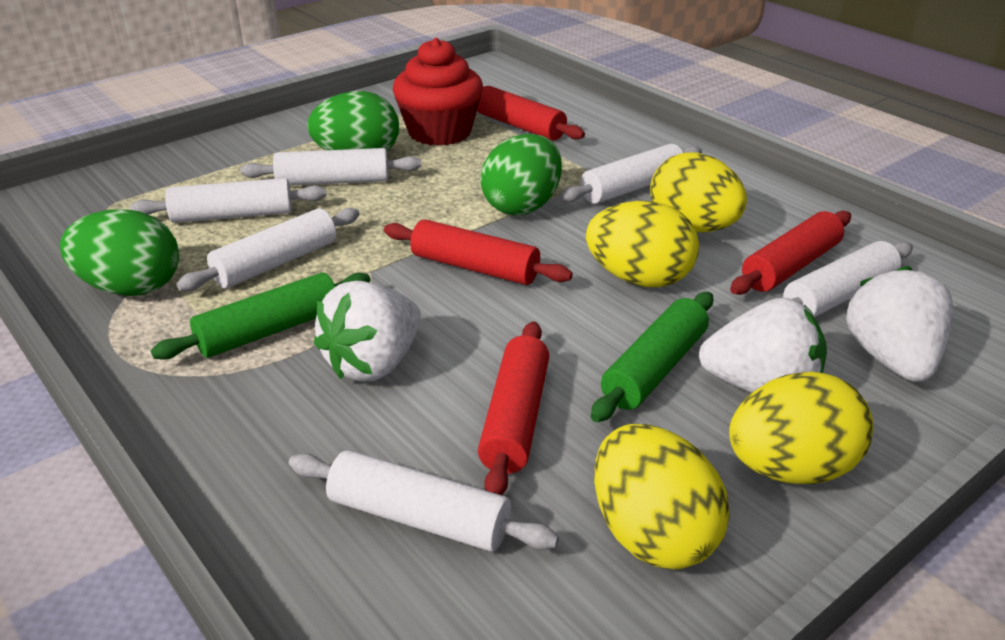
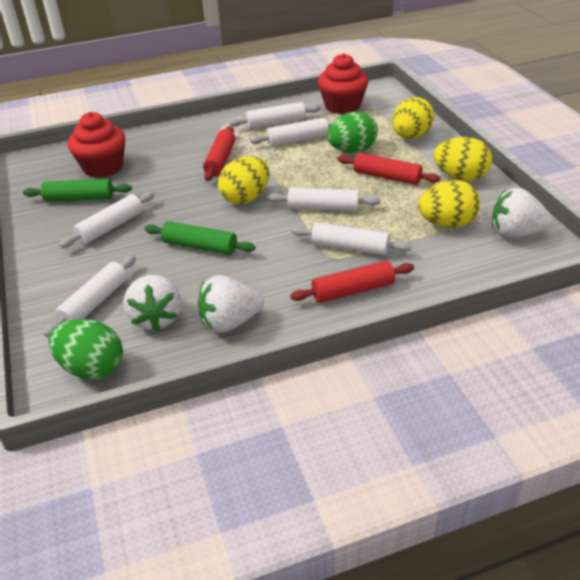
green egg: 3 -> 2
red cupcake: 1 -> 2
red rolling pin: 4 -> 3

